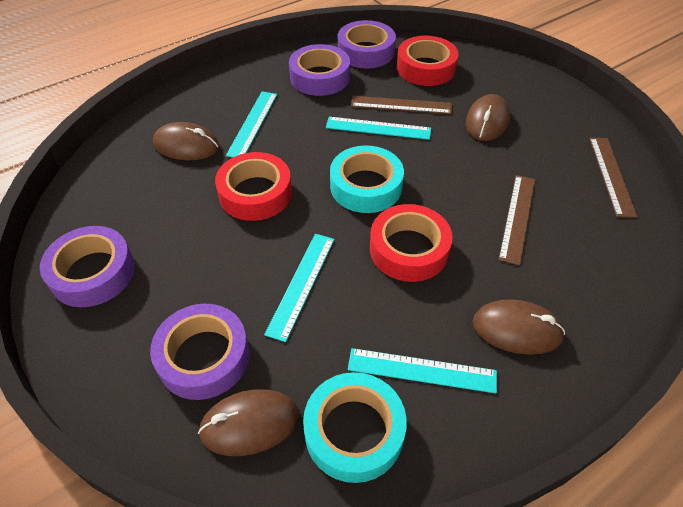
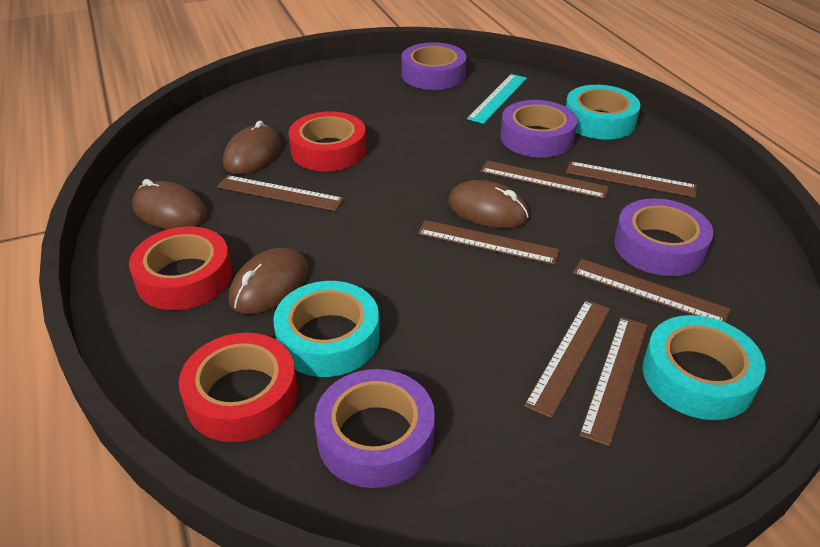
brown ruler: 3 -> 7
turquoise ruler: 4 -> 1
turquoise tape: 2 -> 3

